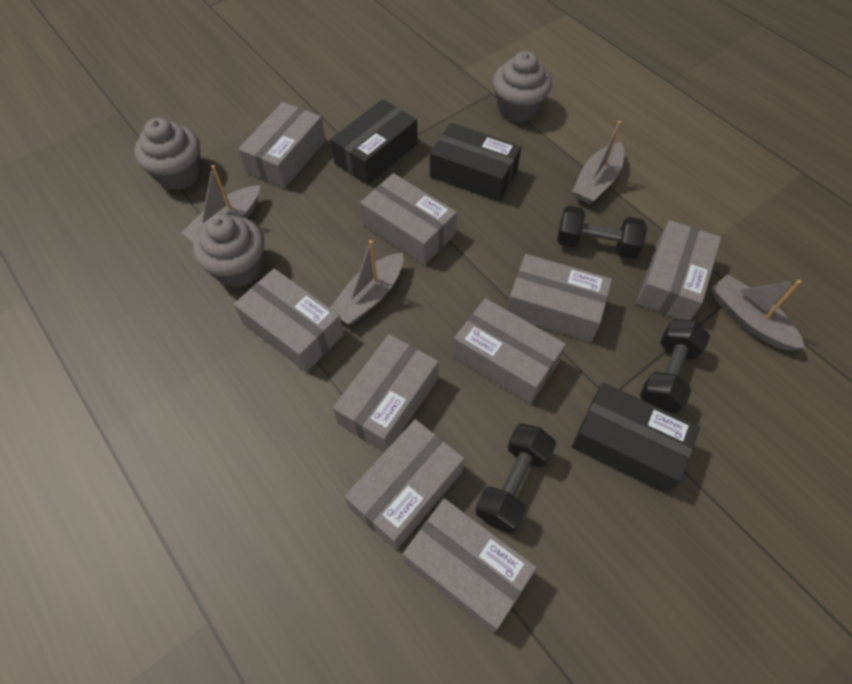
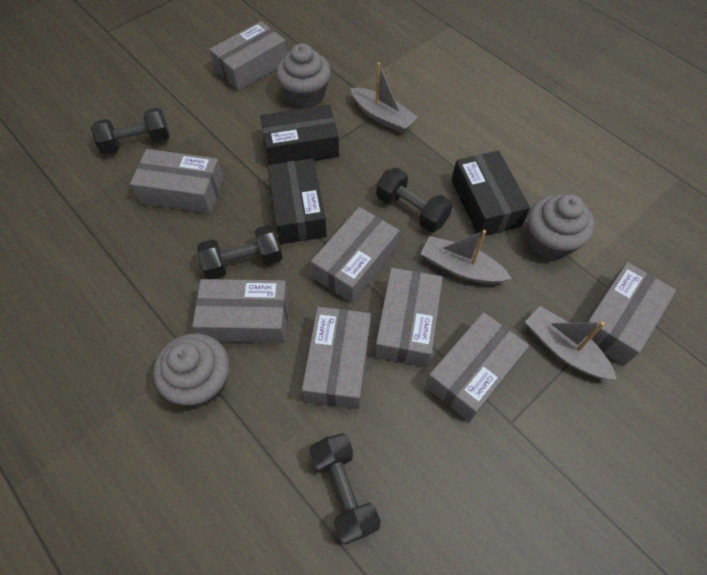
black dumbbell: 3 -> 4
grey boat: 4 -> 3
grey box: 9 -> 8

